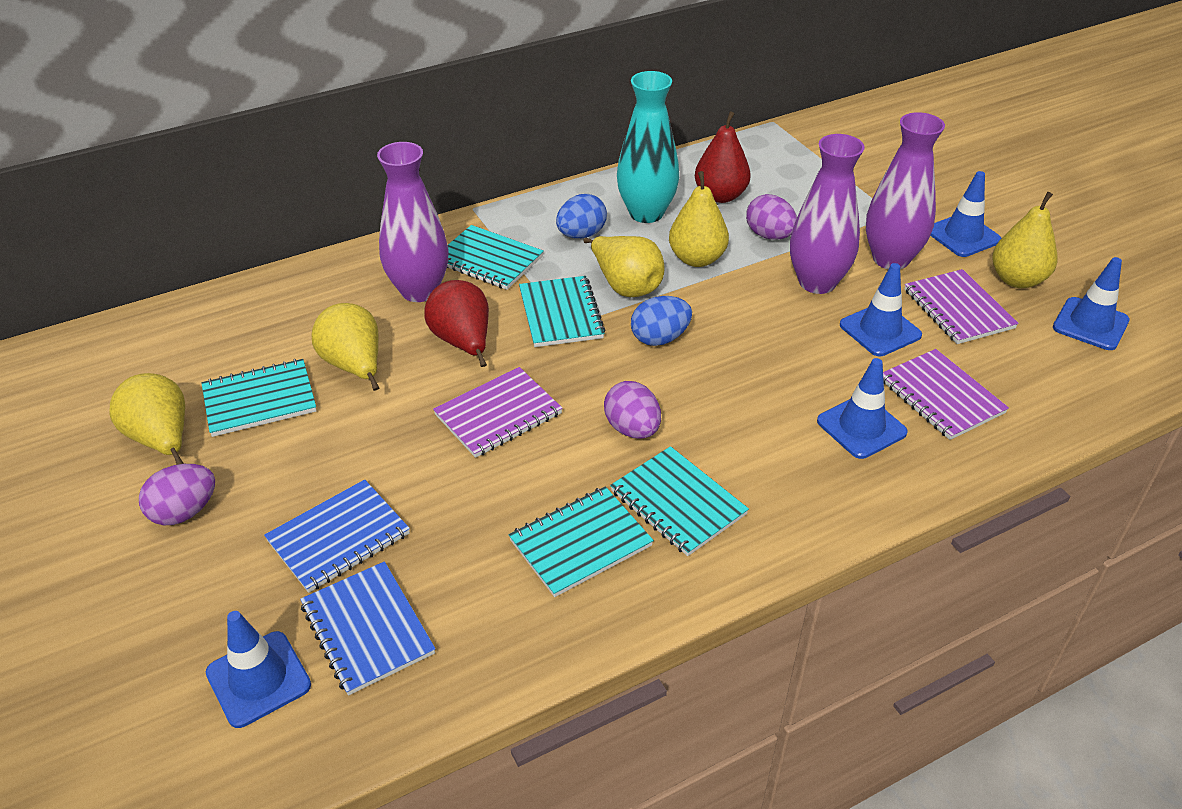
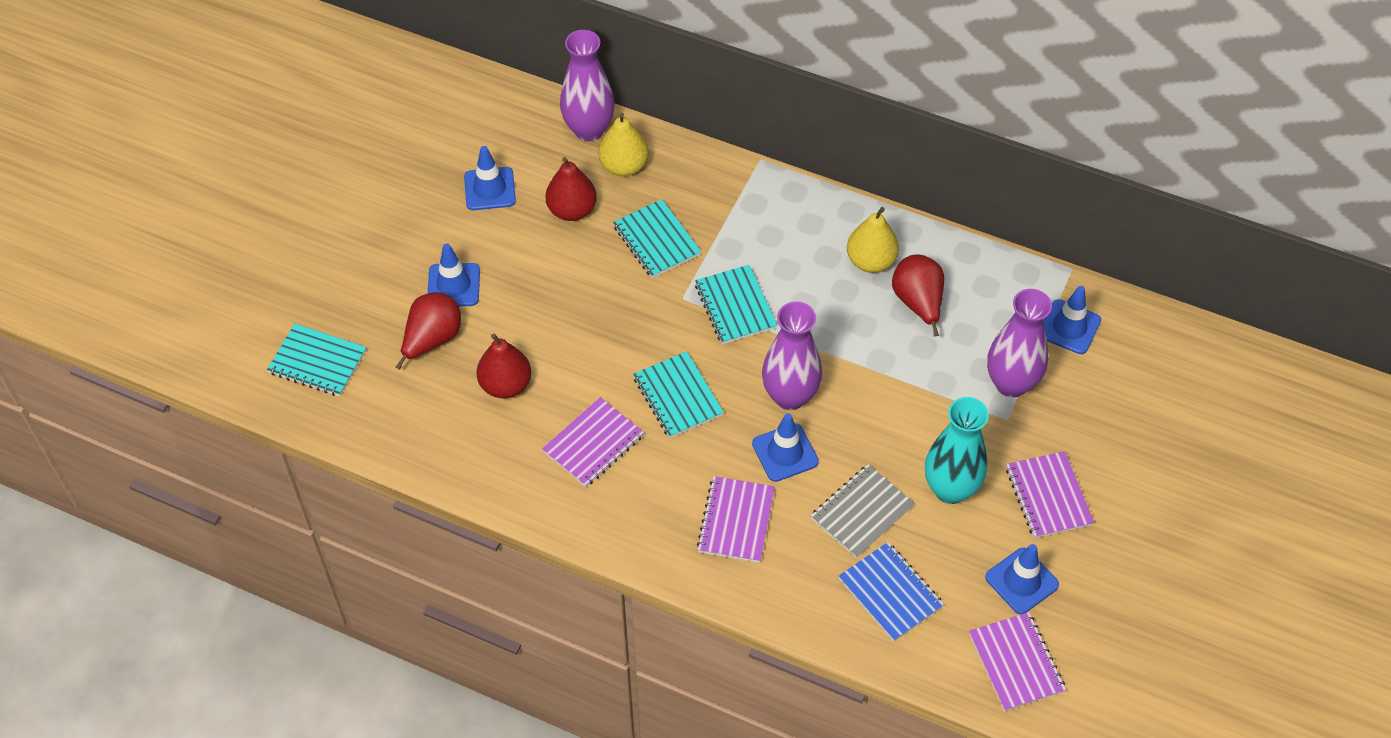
blue egg: 2 -> 0
blue notebook: 2 -> 1
grey notebook: 0 -> 1
purple egg: 3 -> 0
purple notebook: 3 -> 4
red pear: 2 -> 4
turquoise notebook: 5 -> 4
yellow pear: 5 -> 2

